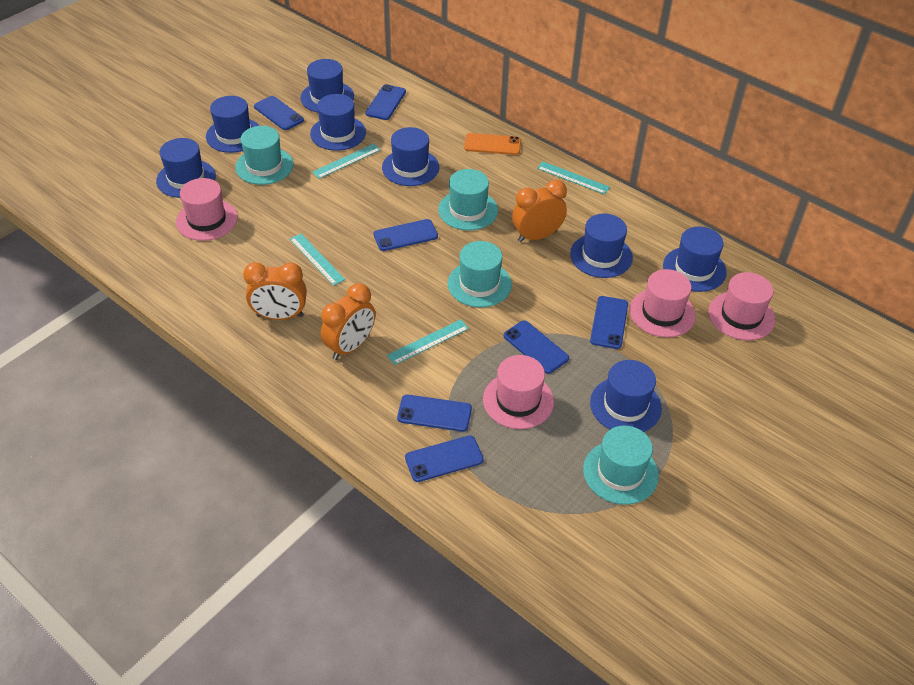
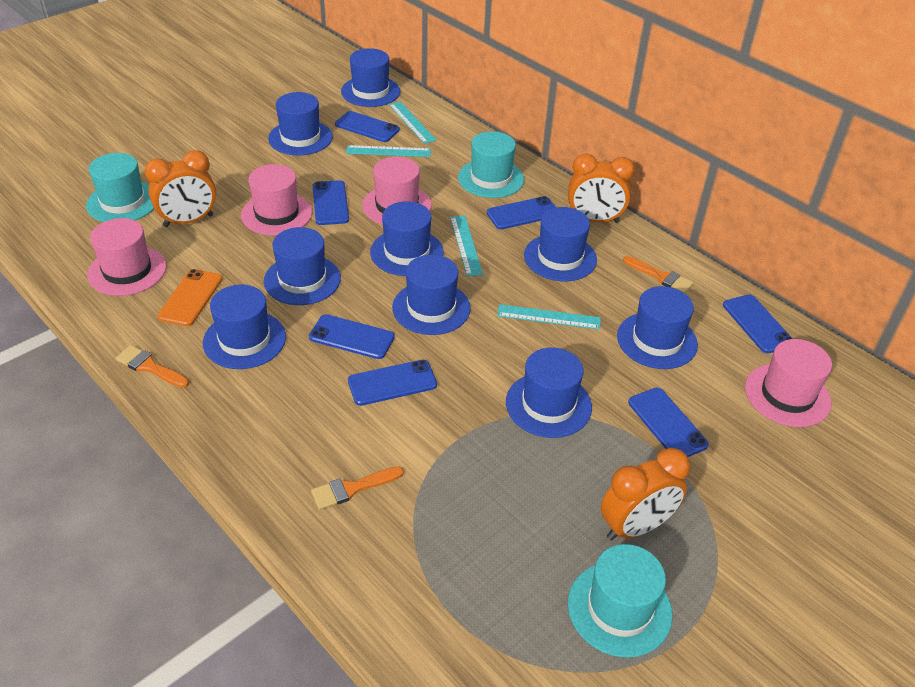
blue hat: 8 -> 9
orange brush: 0 -> 3
turquoise hat: 4 -> 3

